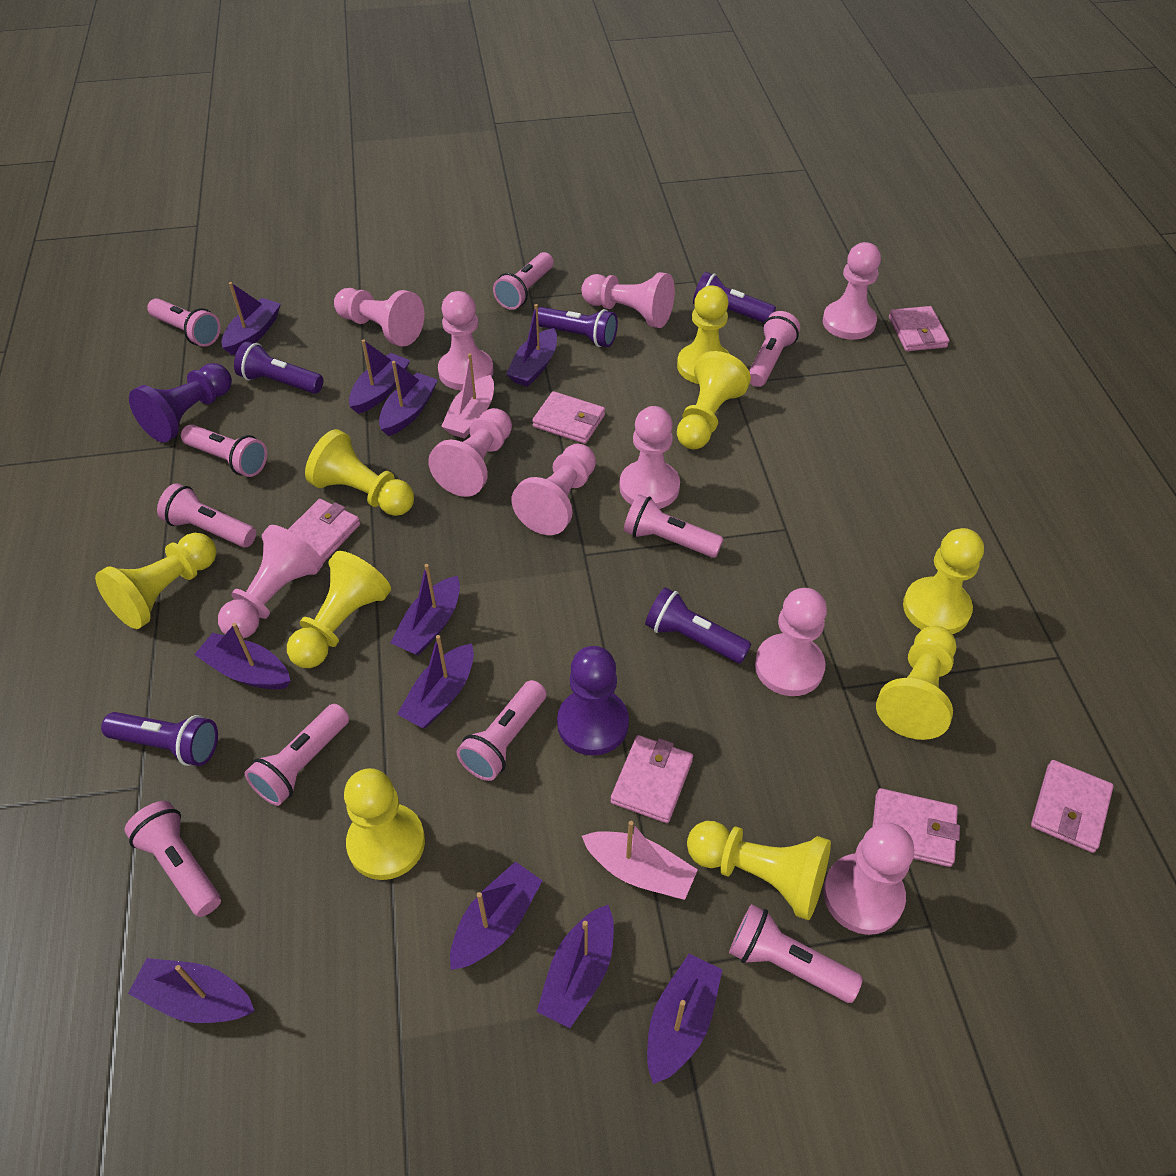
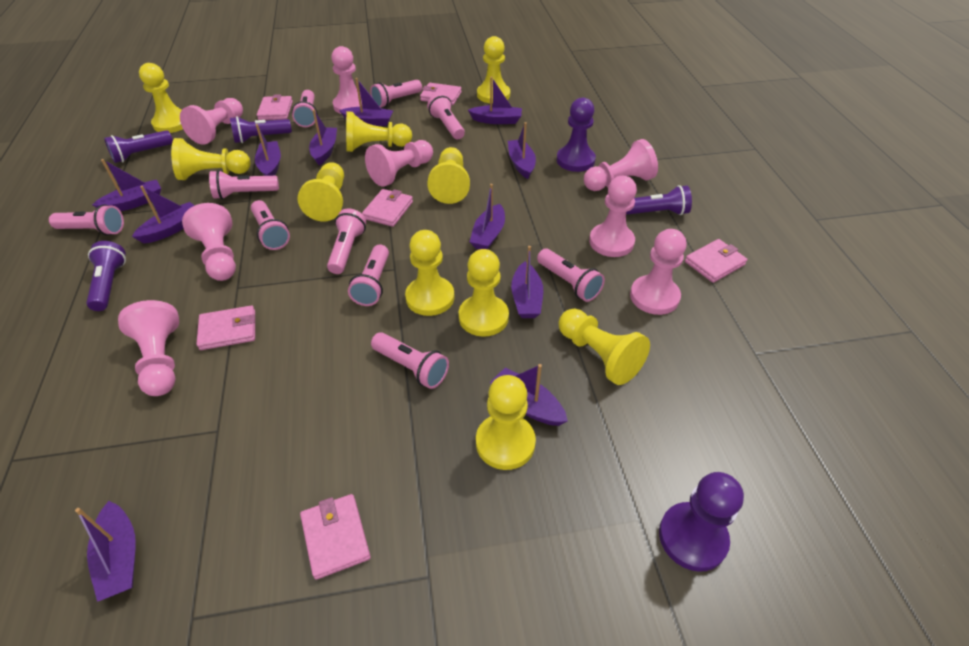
pink boat: 2 -> 0
pink pawn: 10 -> 8
purple flashlight: 5 -> 4
yellow pawn: 9 -> 10

